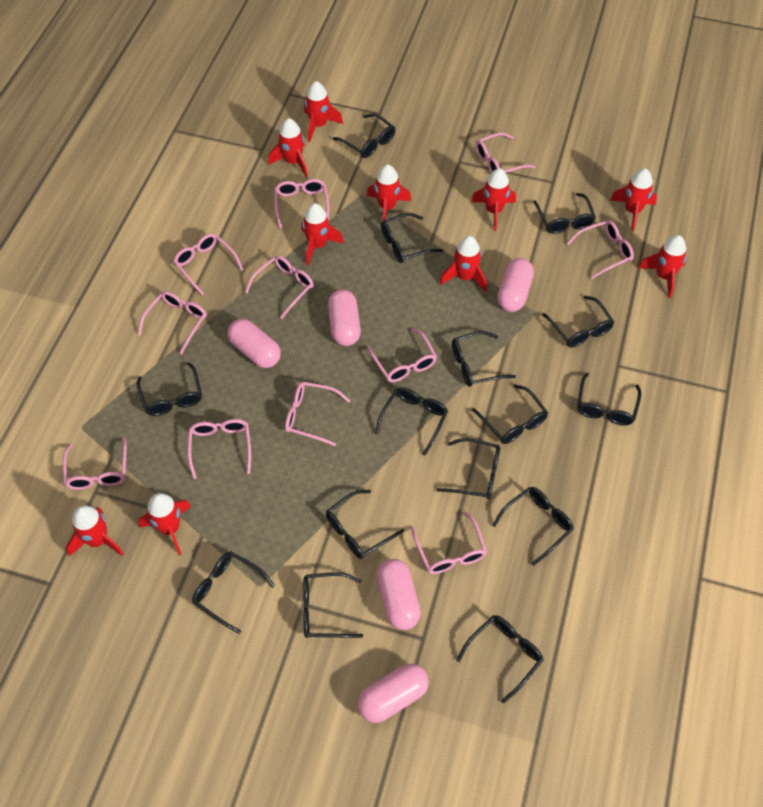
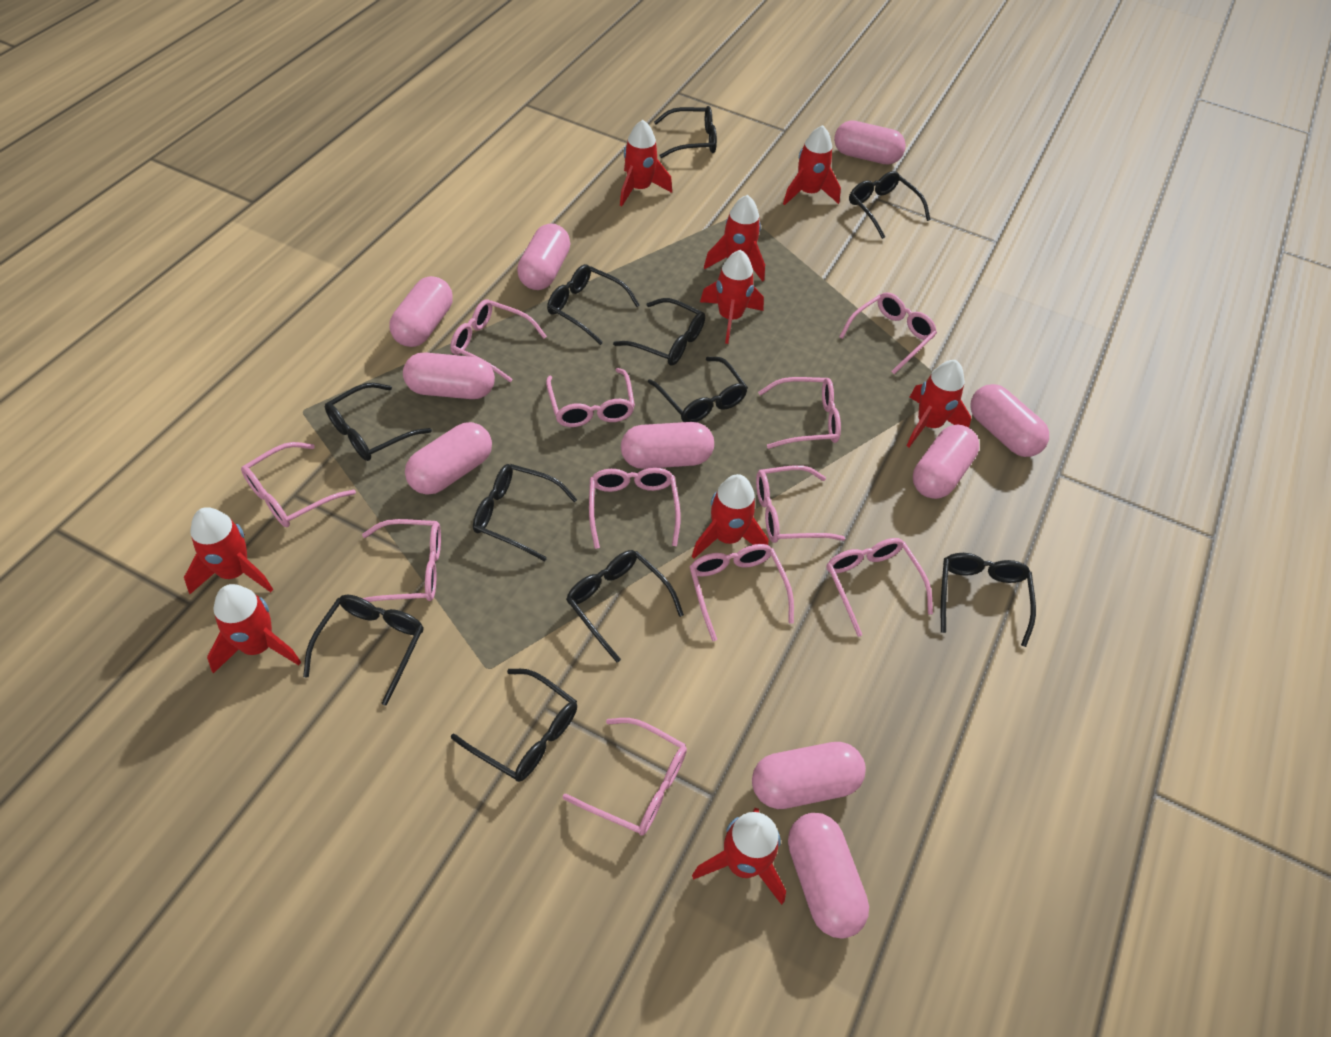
black glasses: 15 -> 11
pink capsule: 5 -> 10
red rocket: 10 -> 9

